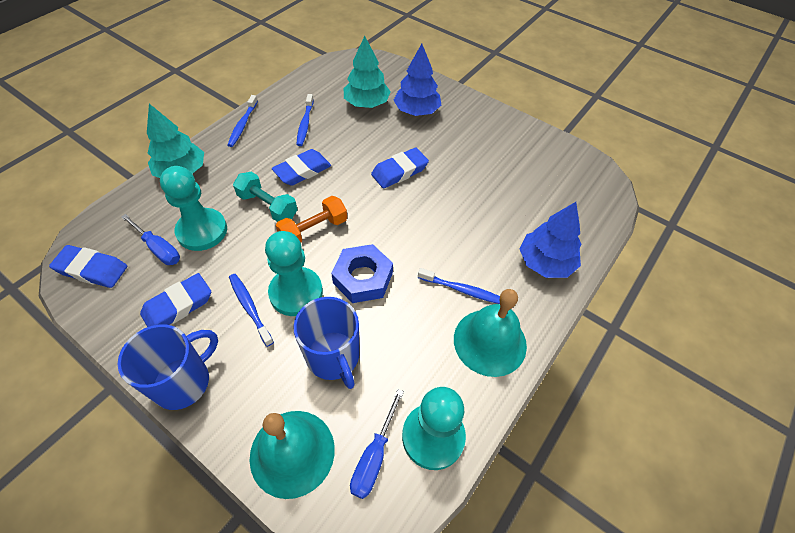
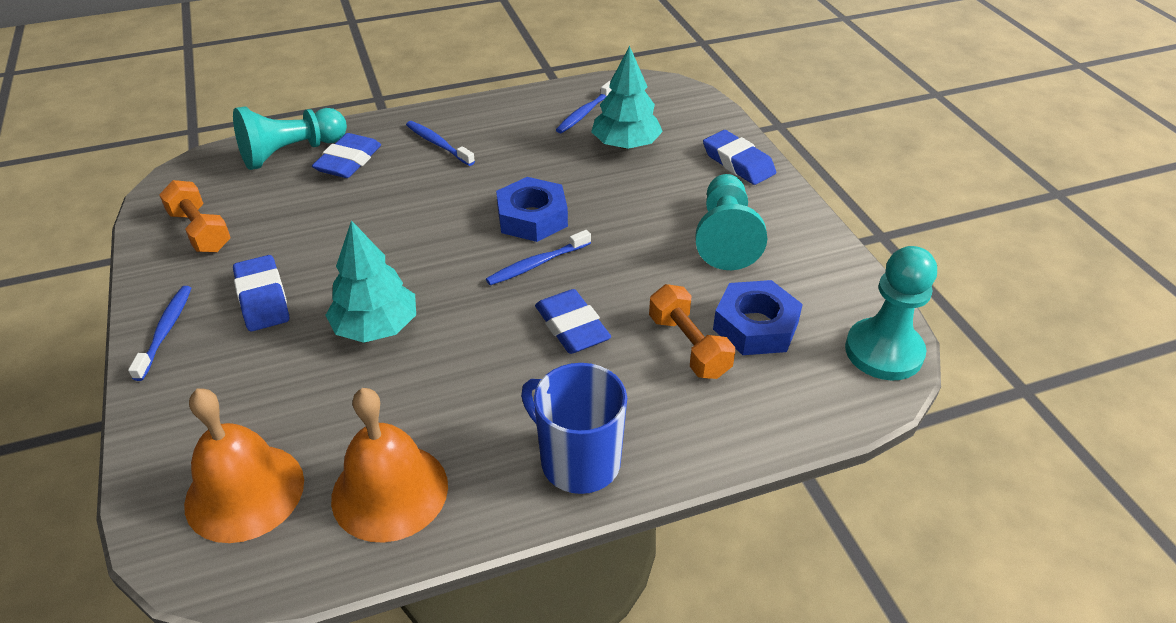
blue mug: 2 -> 1
blue nut: 1 -> 2
blue screwdriver: 2 -> 0
blue tree: 2 -> 0
orange bell: 0 -> 2
orange dumbbell: 1 -> 2
turquoise bell: 2 -> 0
turquoise dumbbell: 1 -> 0

